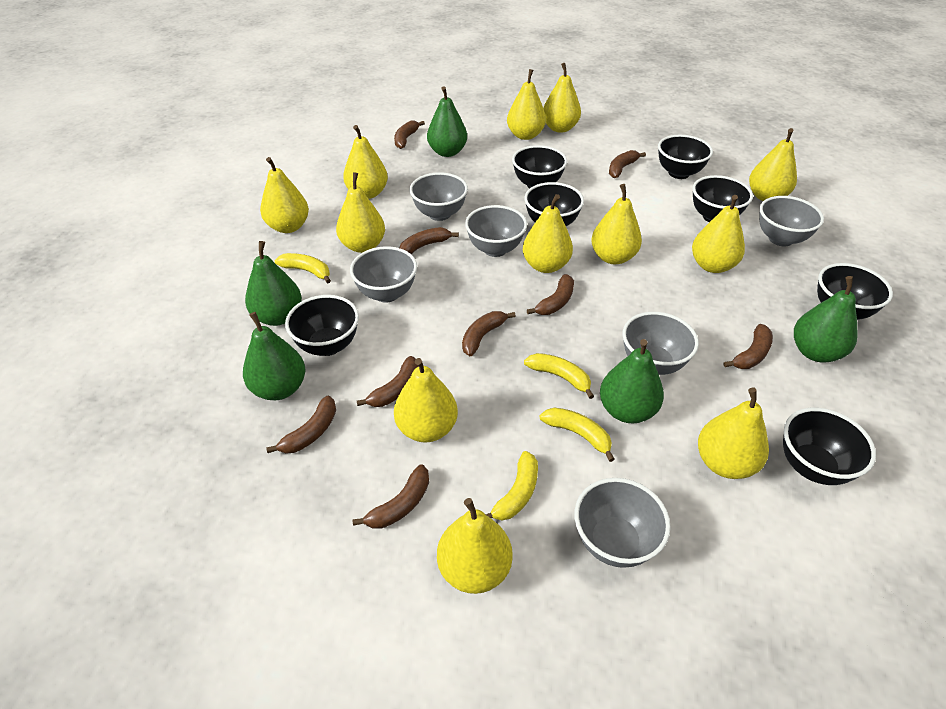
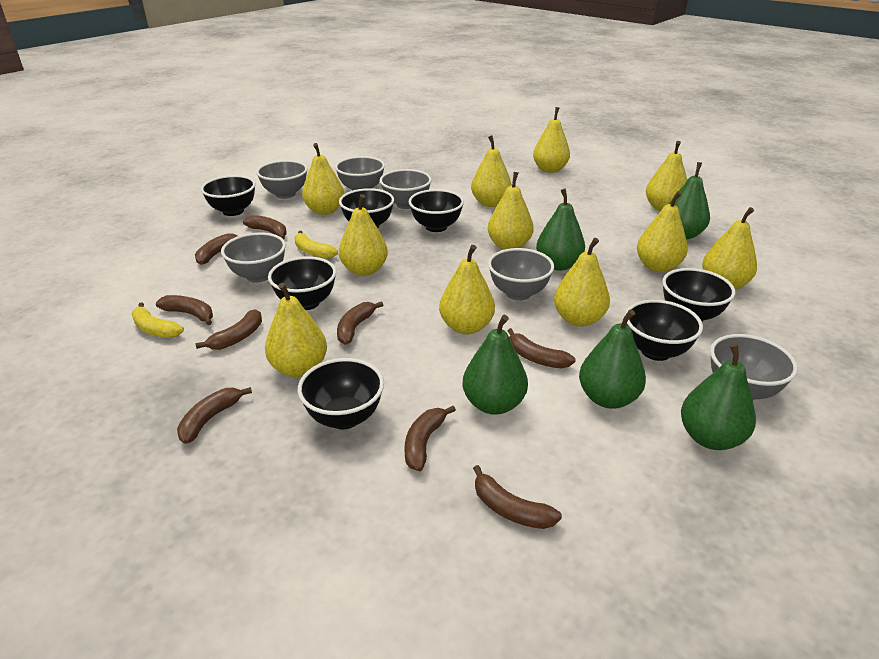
yellow banana: 4 -> 2
yellow pear: 12 -> 11

